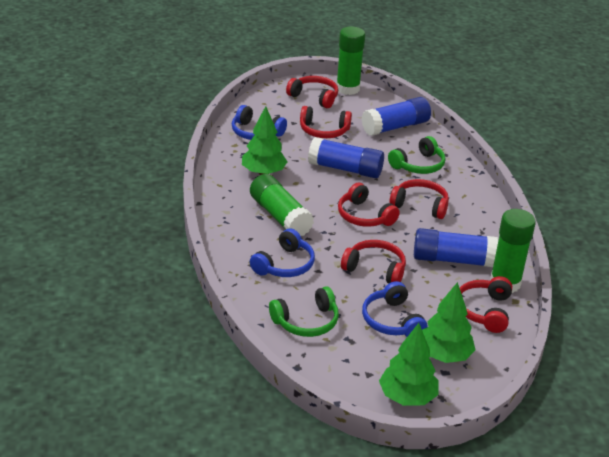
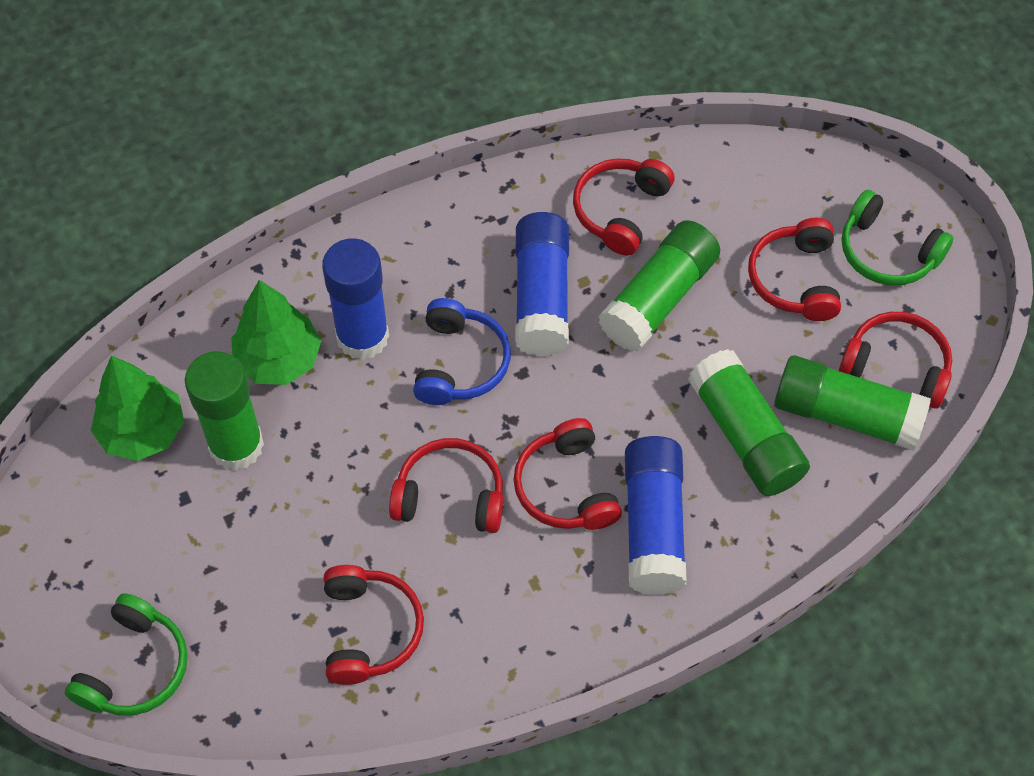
blue headphones: 3 -> 1
green glue stick: 3 -> 4
green tree: 3 -> 2

